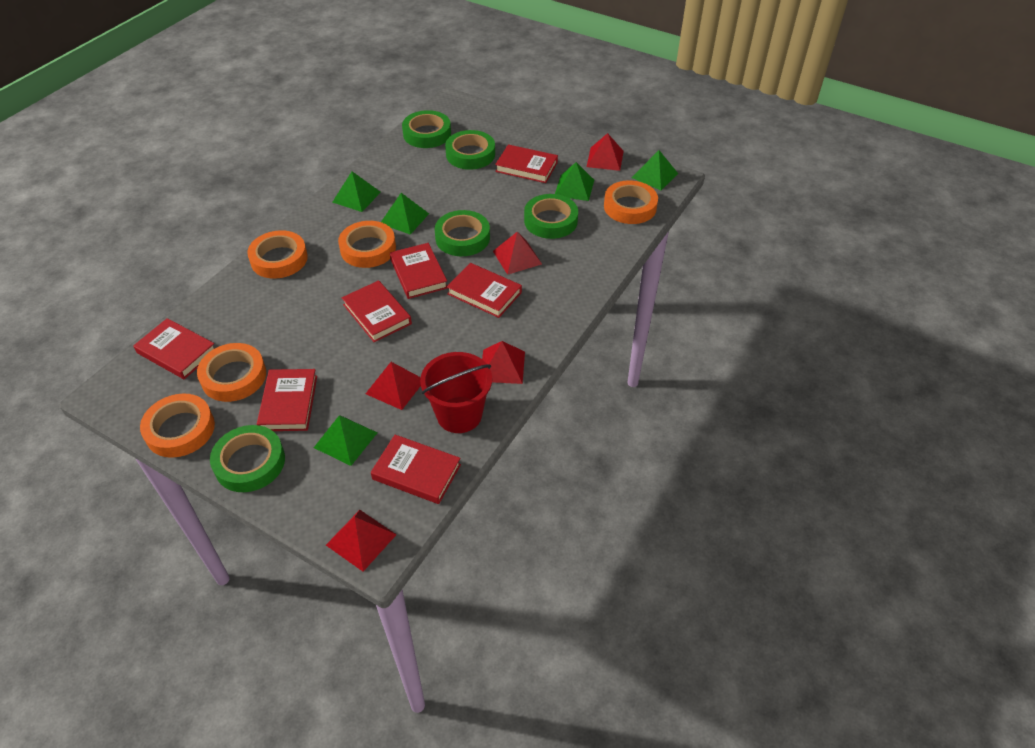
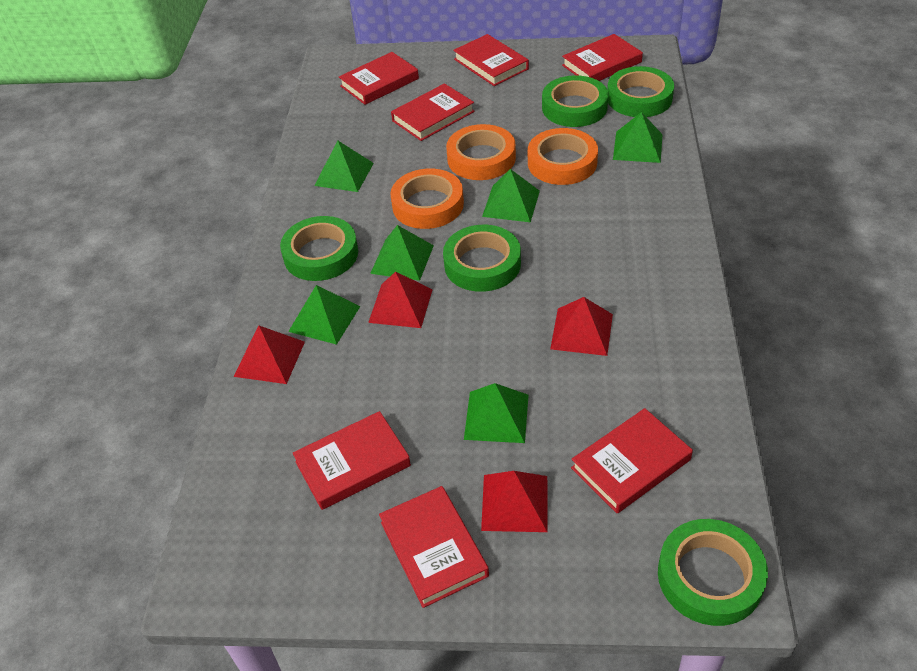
green pyramid: 5 -> 6
orange tape: 5 -> 3
red bucket: 1 -> 0
red pyramid: 5 -> 4

